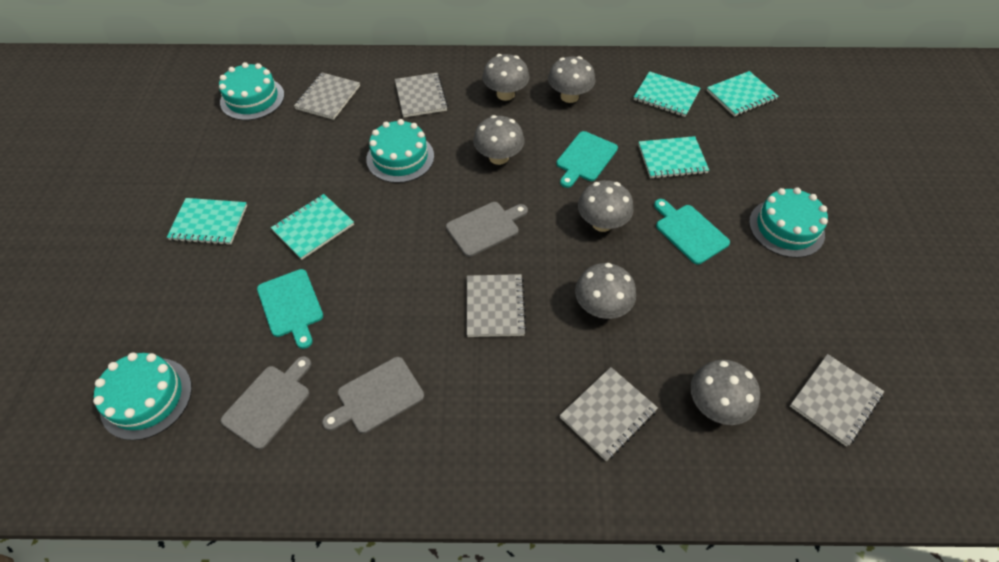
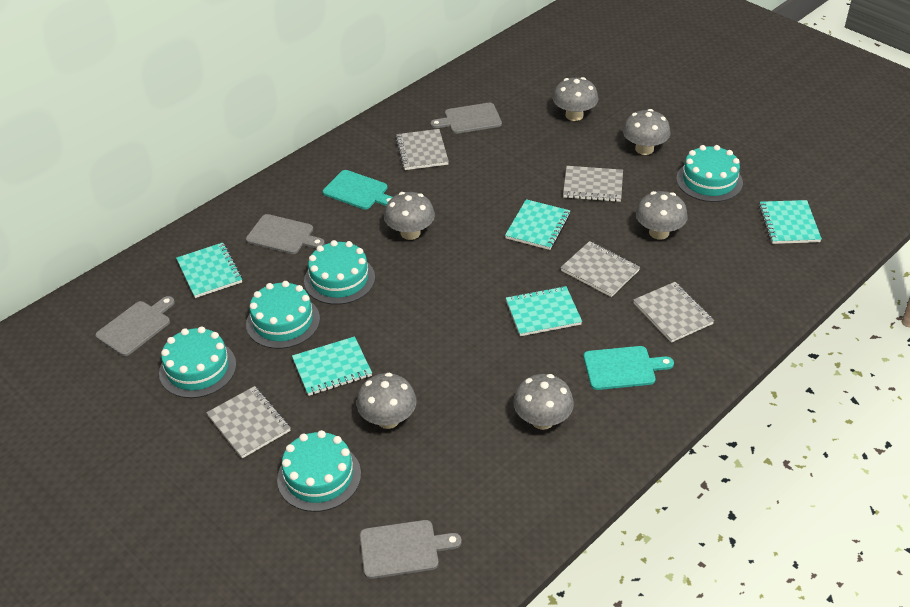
grey cutting board: 3 -> 4
turquoise cake: 4 -> 5
turquoise cutting board: 3 -> 2

